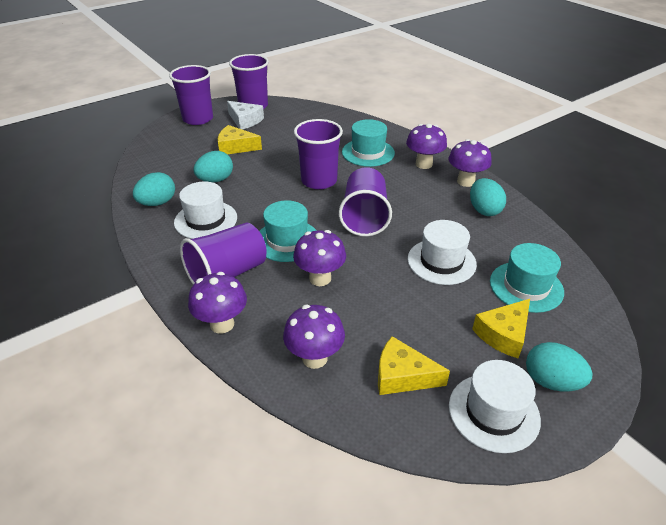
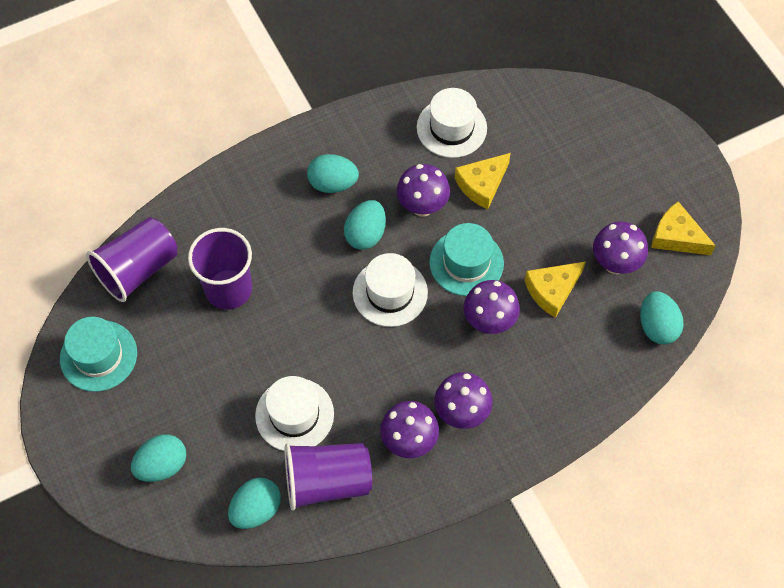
purple cup: 5 -> 3
turquoise egg: 4 -> 5
turquoise hat: 3 -> 2
white cheese: 1 -> 0

